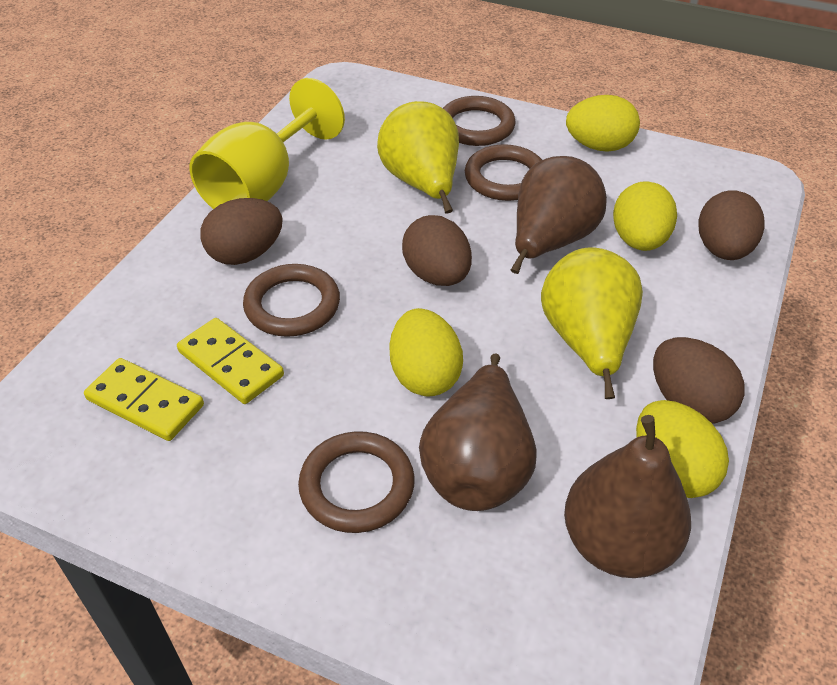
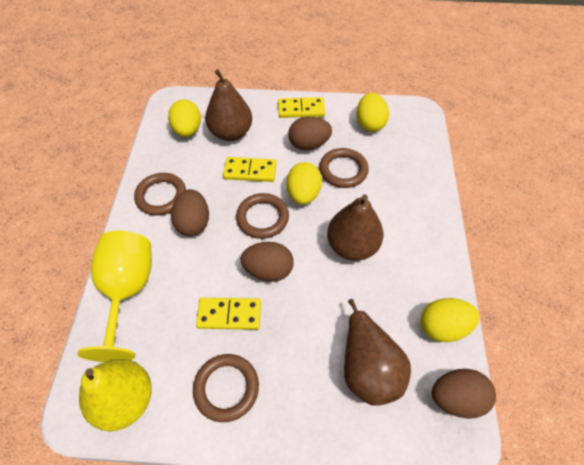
yellow domino: 2 -> 3
yellow pear: 2 -> 1

